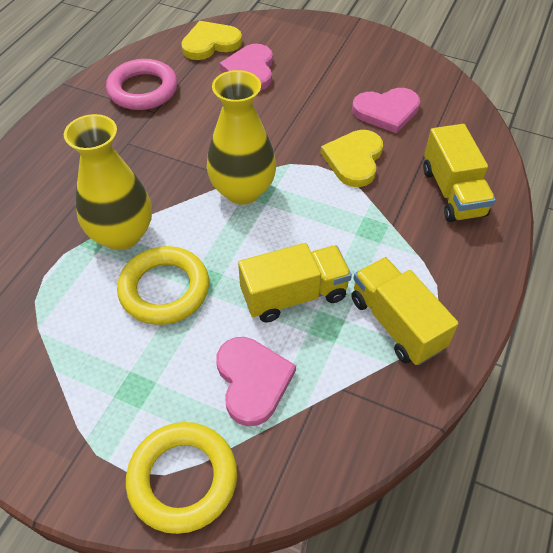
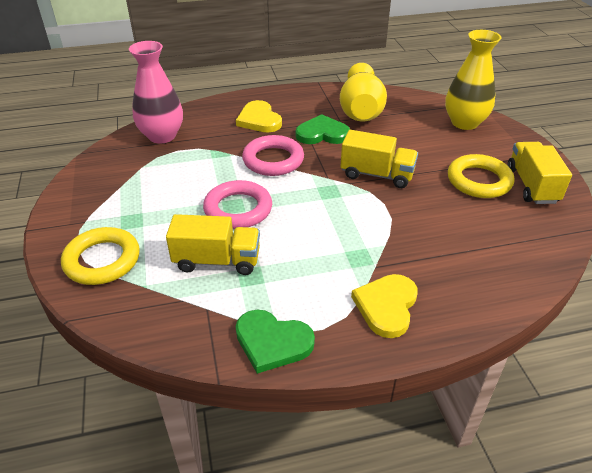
green heart: 0 -> 2
pink heart: 3 -> 0
pink ring: 1 -> 2
pink vase: 0 -> 1

